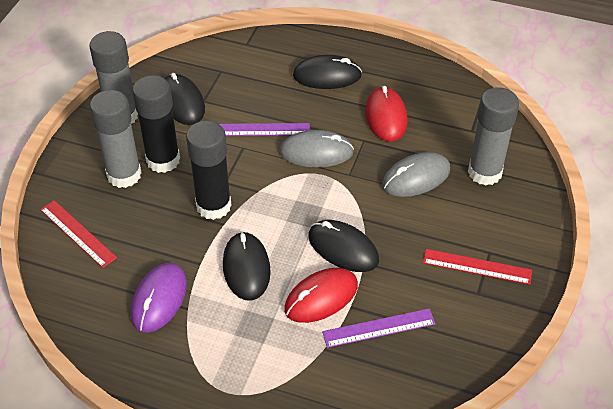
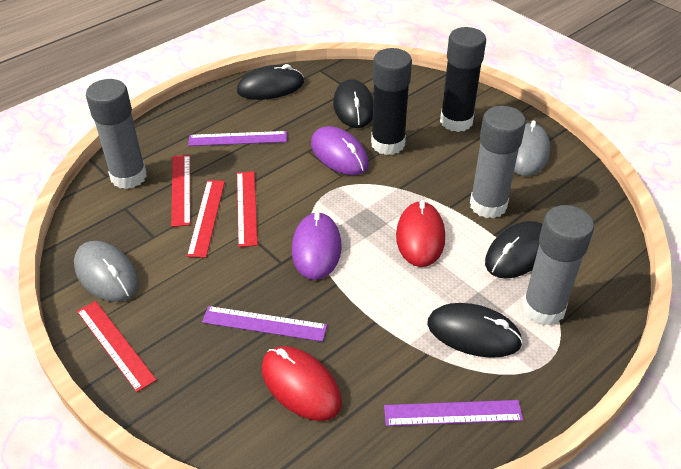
purple mouse: 1 -> 2
purple ruler: 2 -> 3
red ruler: 2 -> 4

